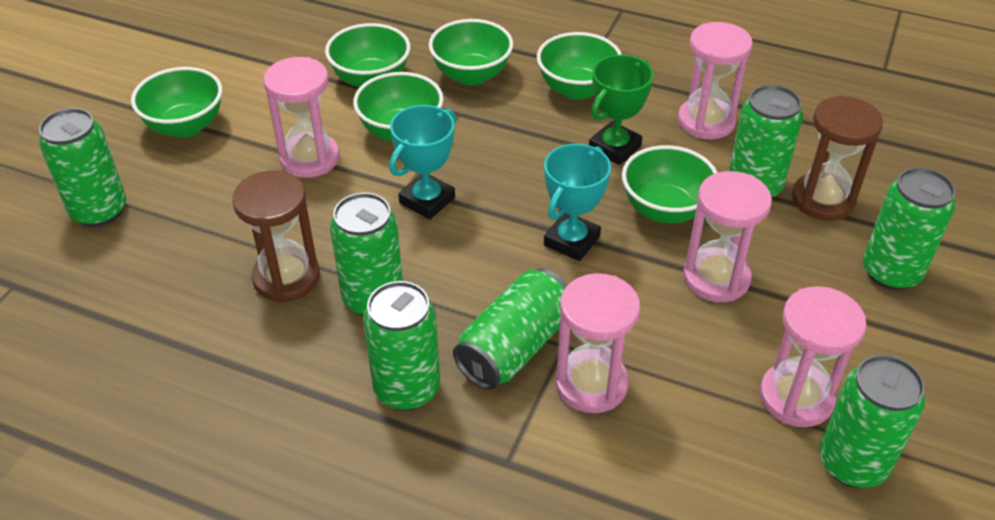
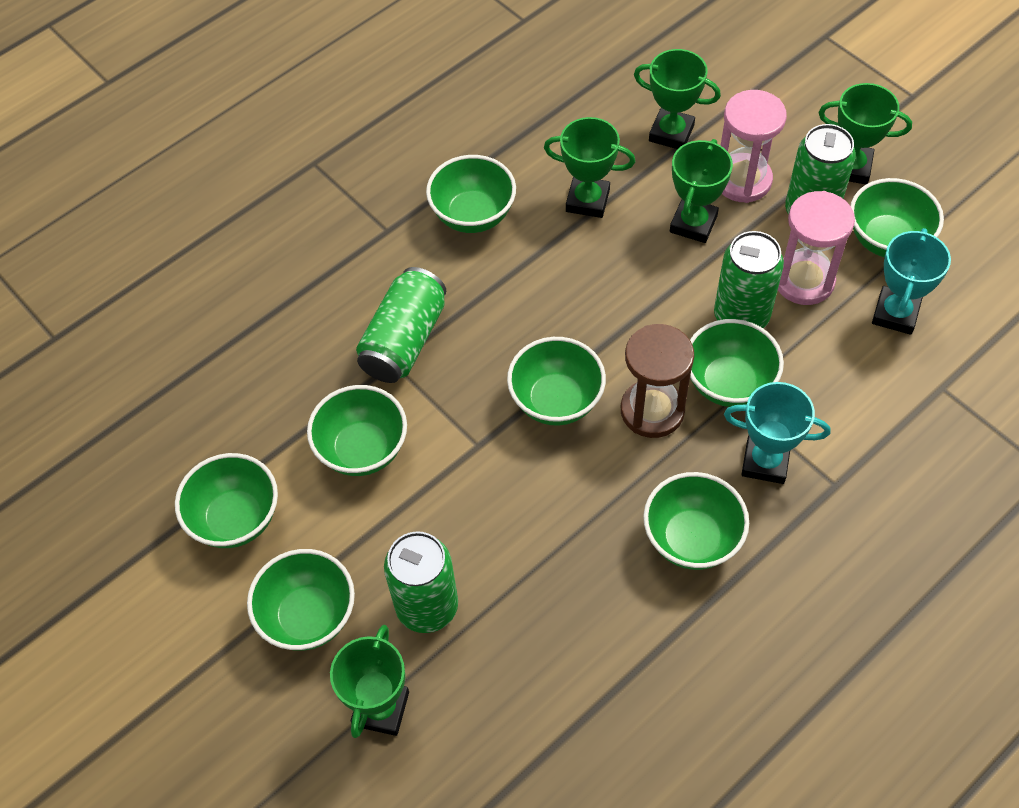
brown hourglass: 2 -> 1
green bowl: 6 -> 8
green can: 7 -> 4
green trophy: 1 -> 5
pink hourglass: 5 -> 2

